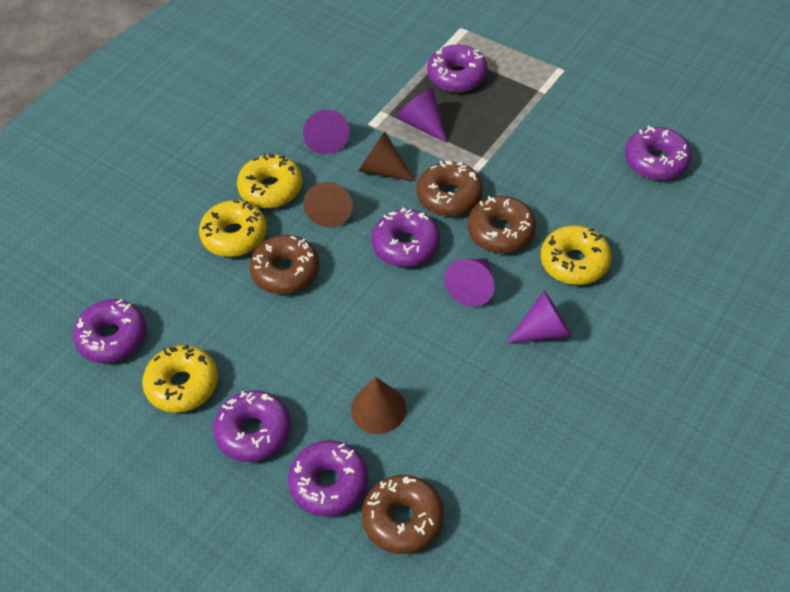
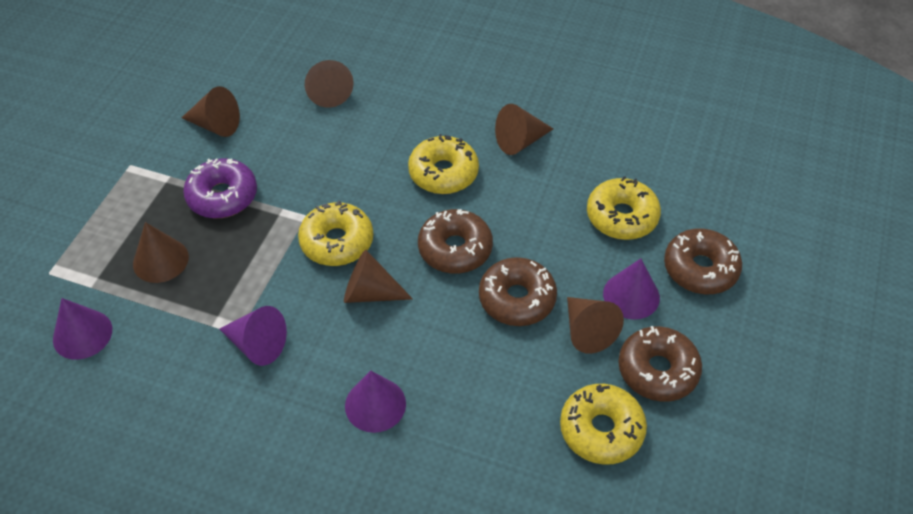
brown cone: 3 -> 6
purple donut: 6 -> 1

